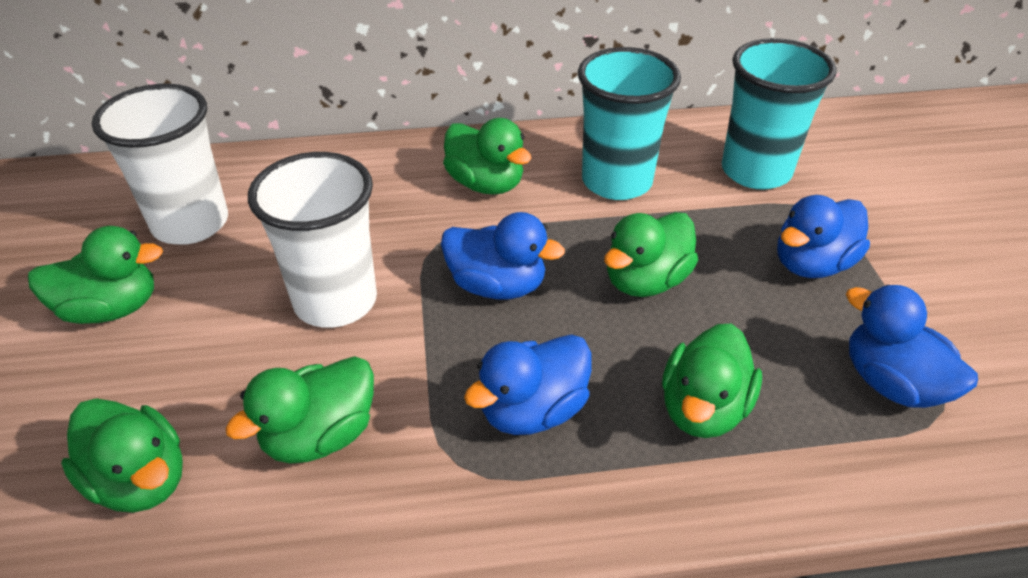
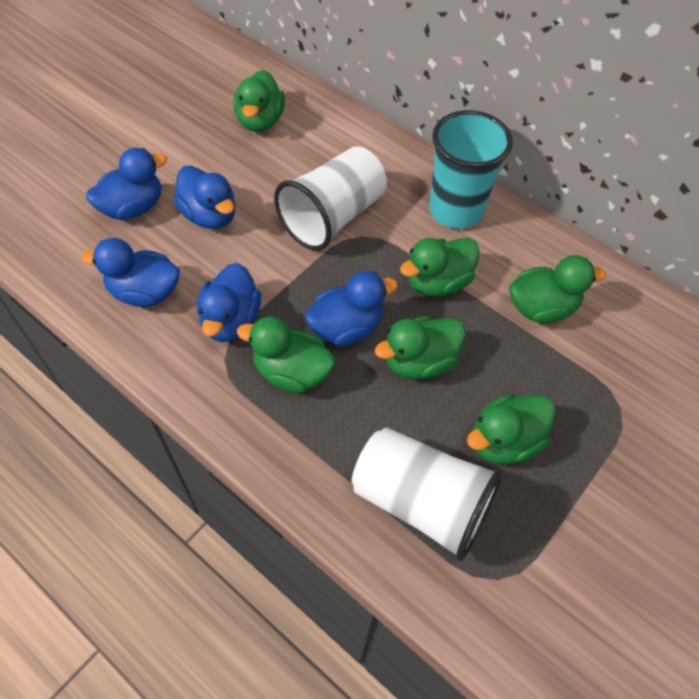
blue duck: 4 -> 5
turquoise cup: 2 -> 1

